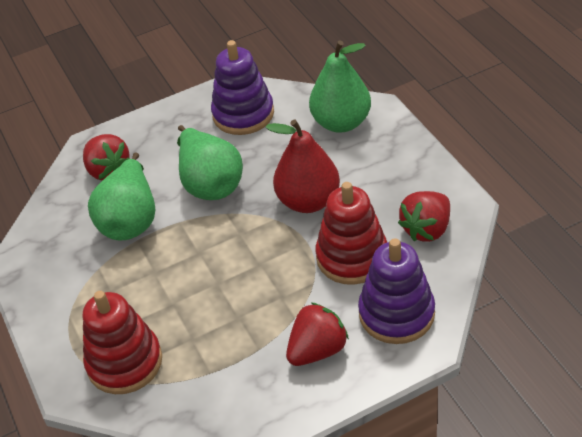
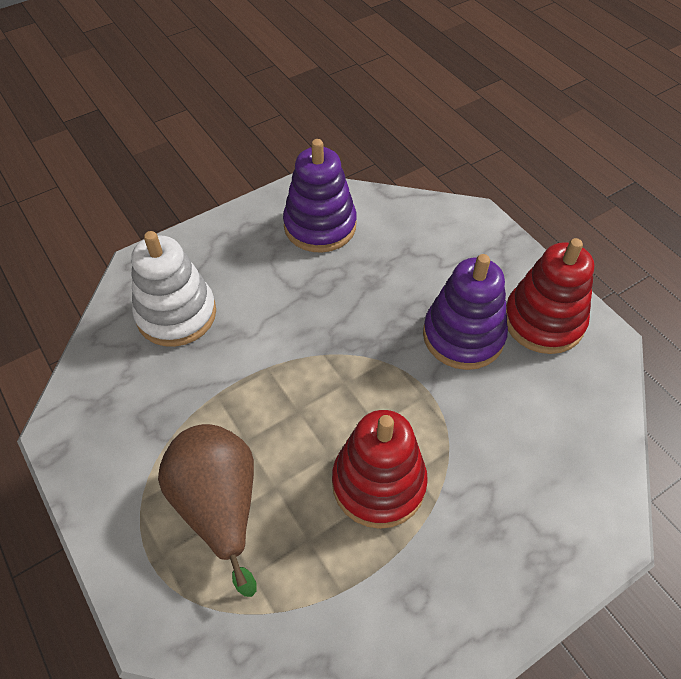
brown pear: 0 -> 1
green pear: 3 -> 0
red pear: 1 -> 0
red strawberry: 3 -> 0
white stacking toy: 0 -> 1

